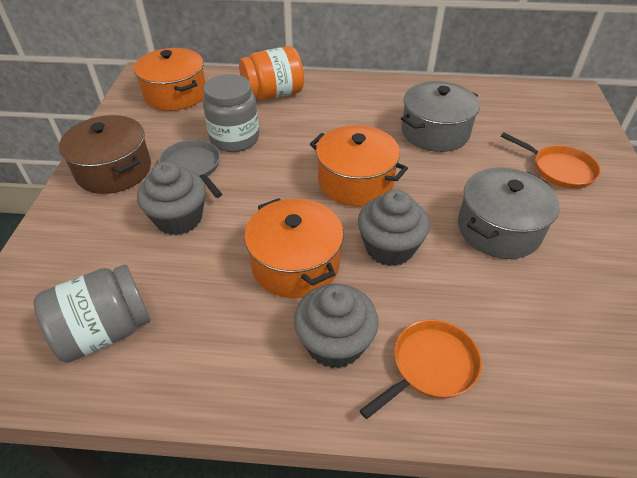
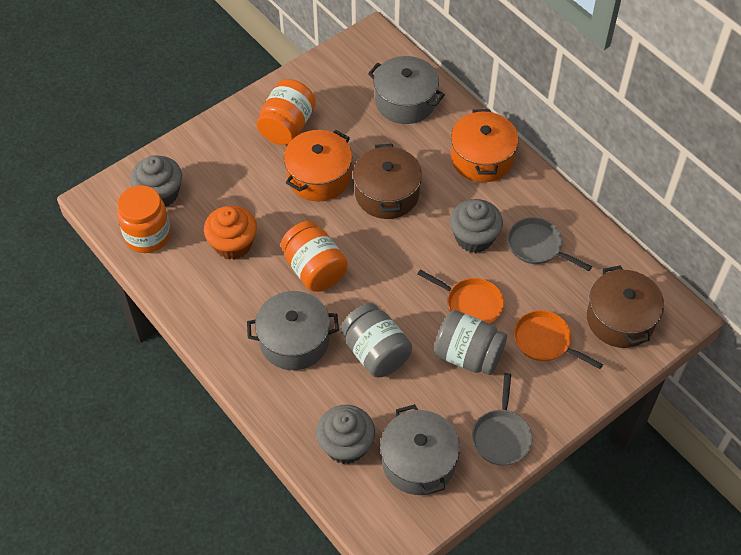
brown pot: 1 -> 2
grey pan: 1 -> 2
grey pot: 2 -> 3
orange cupcake: 0 -> 1
orange jar: 1 -> 3
orange pot: 3 -> 2

